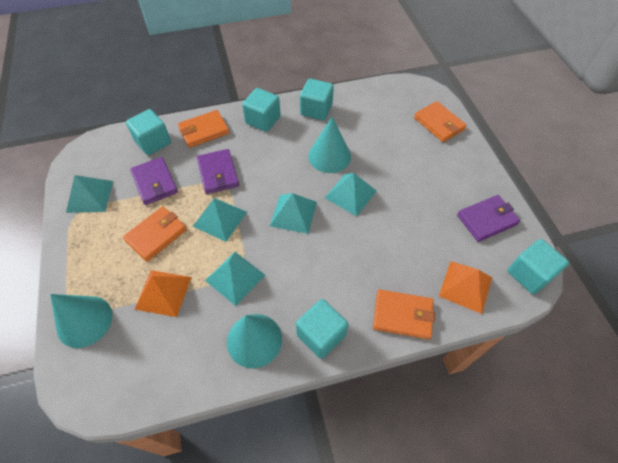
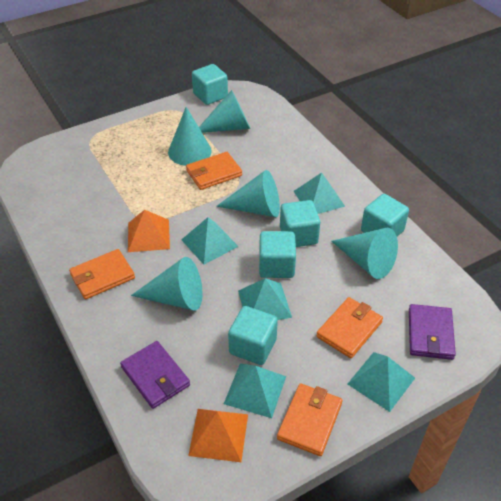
purple wallet: 3 -> 2
turquoise cone: 3 -> 5

